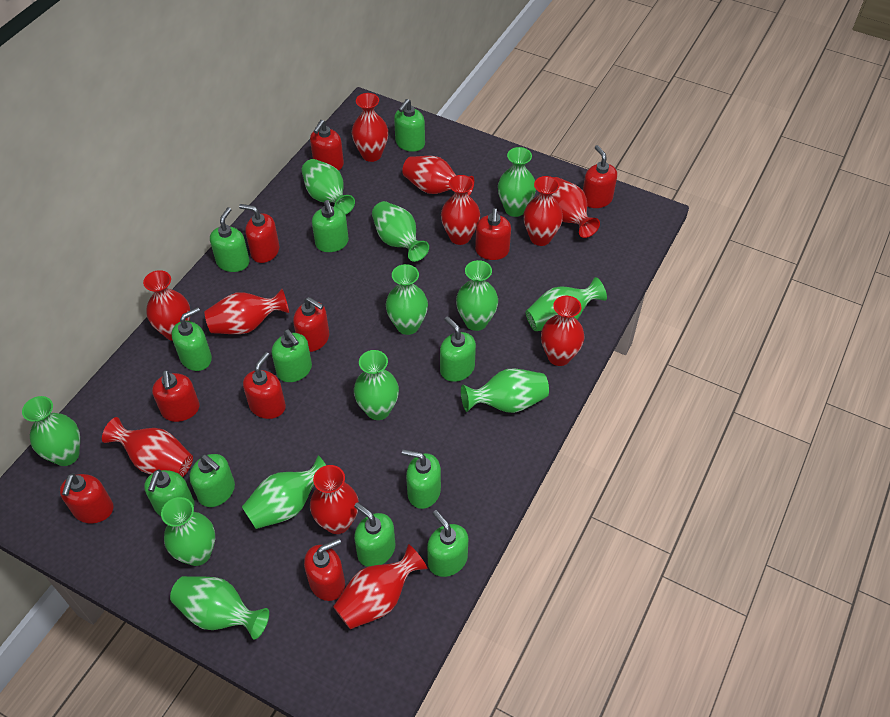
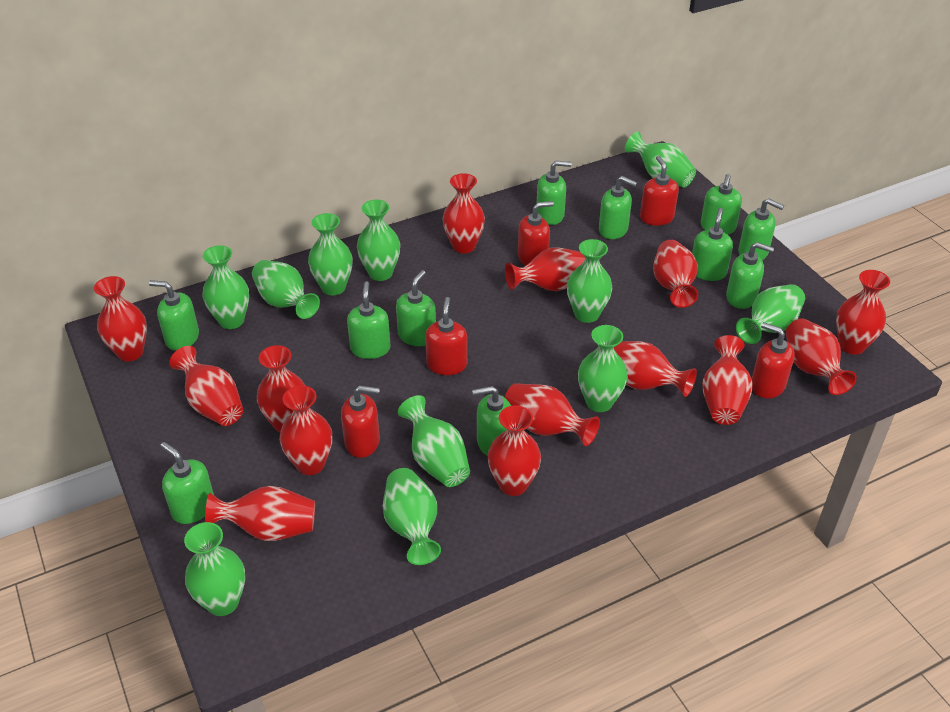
green vase: 12 -> 11
red soap dispenser: 9 -> 5
red vase: 11 -> 14

